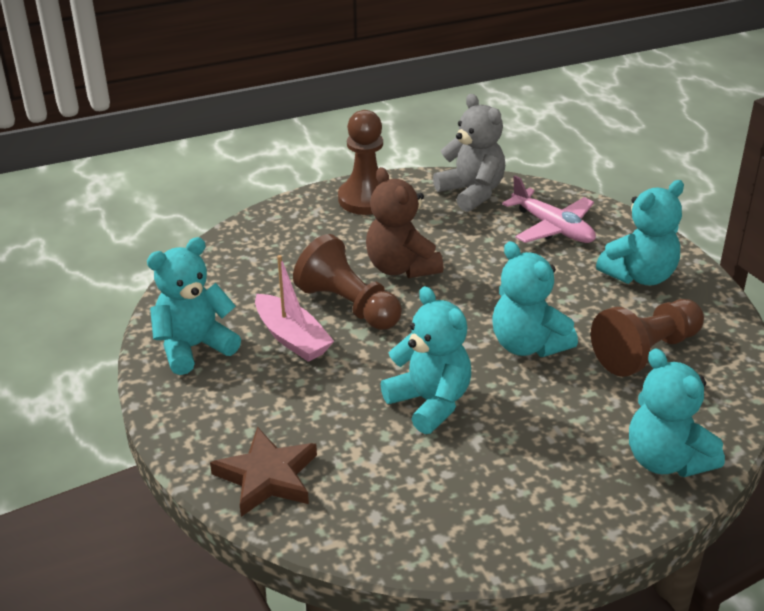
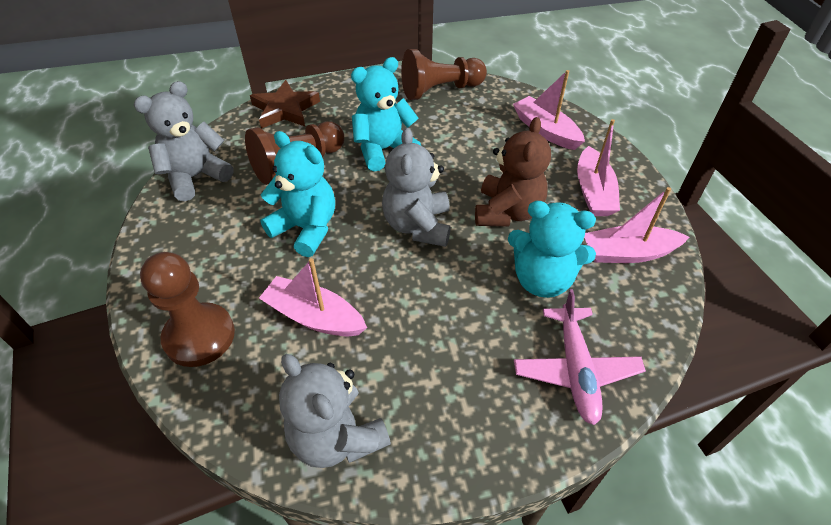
grey teddy bear: 1 -> 3
pink boat: 1 -> 4
turquoise teddy bear: 5 -> 3

